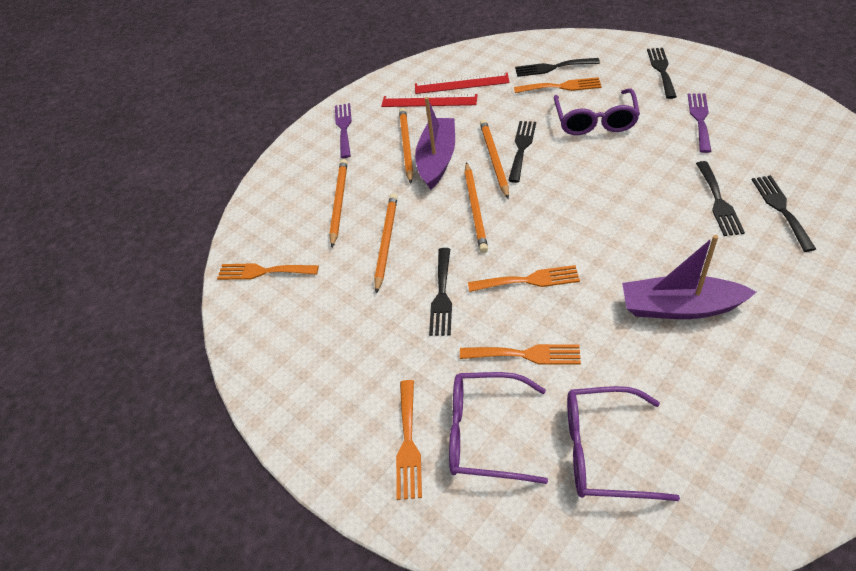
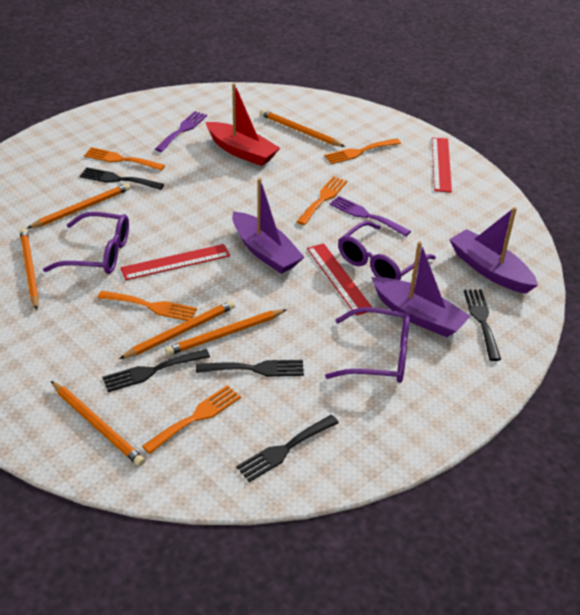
black fork: 6 -> 5
orange pencil: 5 -> 6
purple boat: 2 -> 3
red boat: 0 -> 1
red ruler: 2 -> 3

